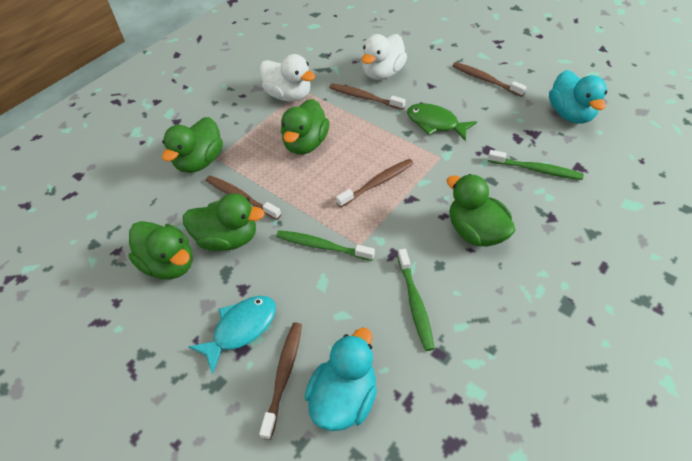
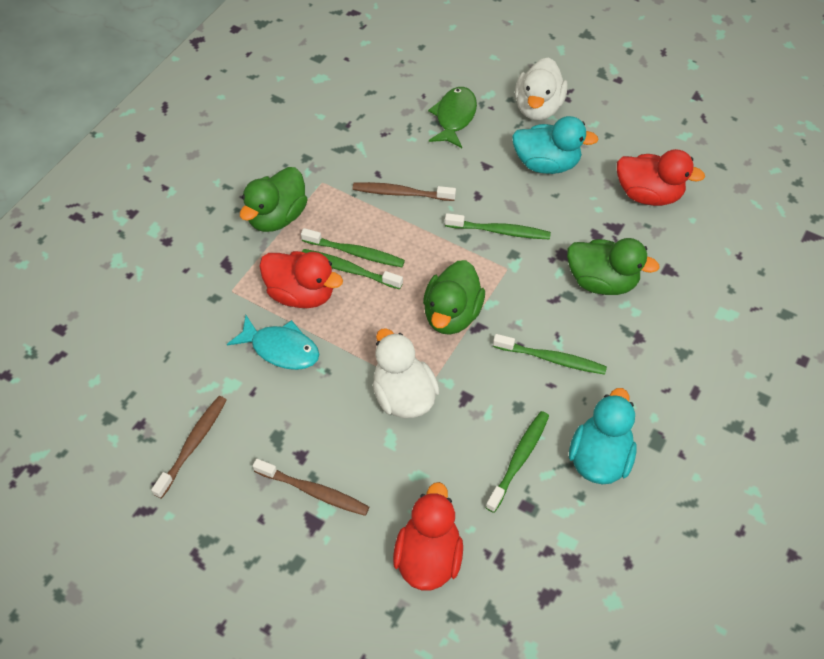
brown toothbrush: 5 -> 3
green duck: 5 -> 3
green toothbrush: 3 -> 5
red duck: 0 -> 3

